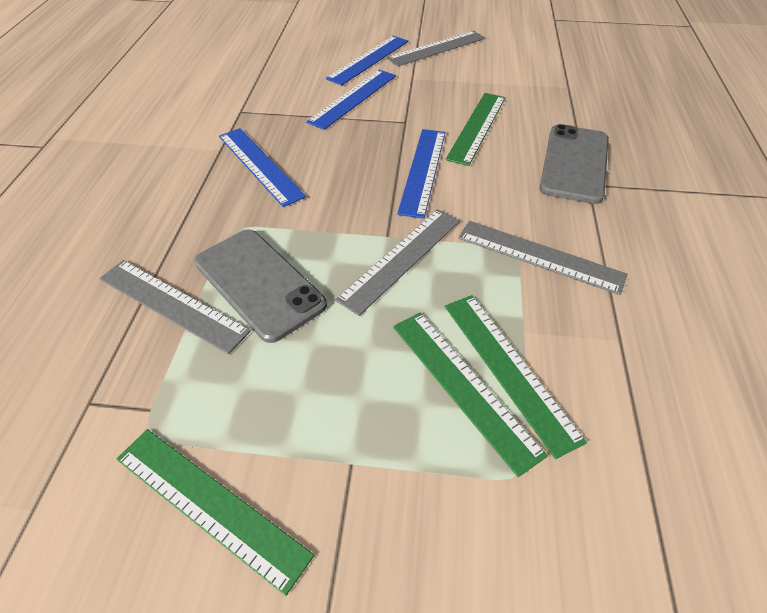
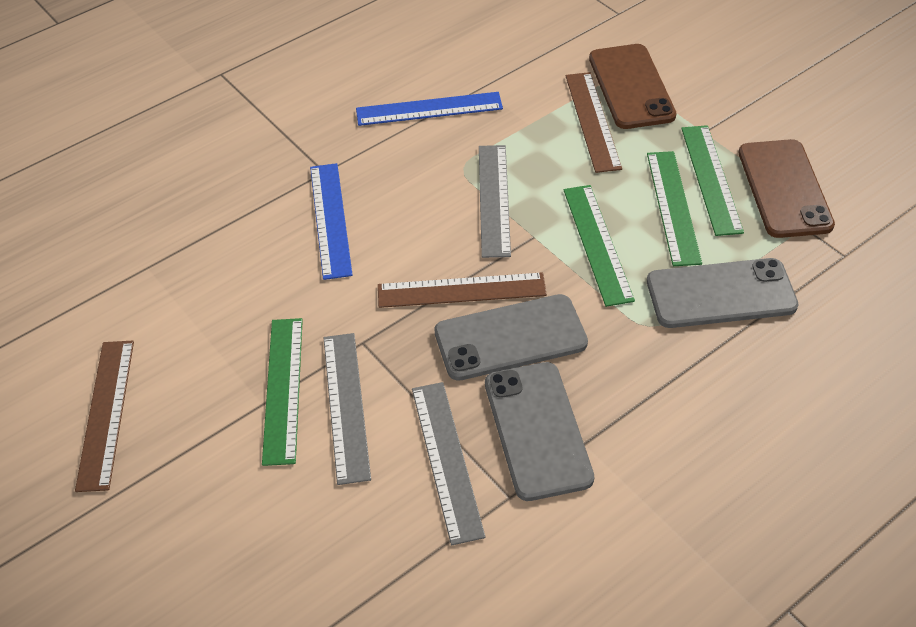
blue ruler: 4 -> 2
brown phone: 0 -> 2
brown ruler: 0 -> 3
grey phone: 2 -> 3
grey ruler: 4 -> 3

